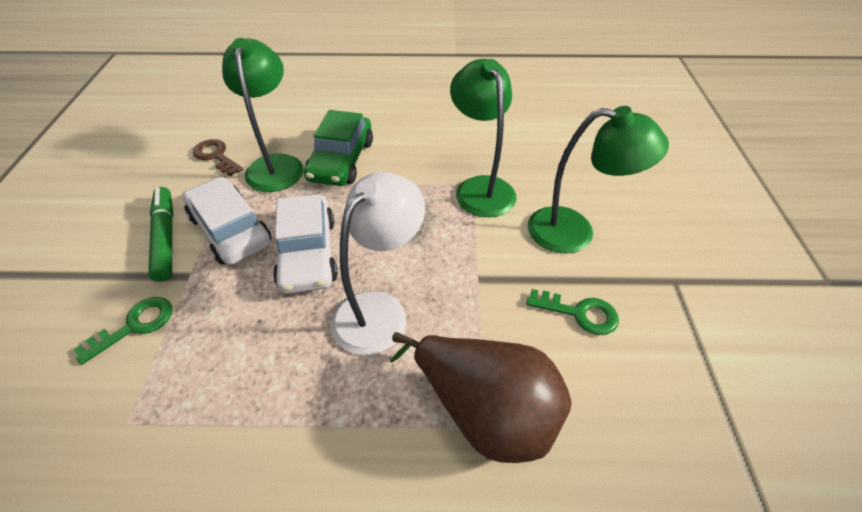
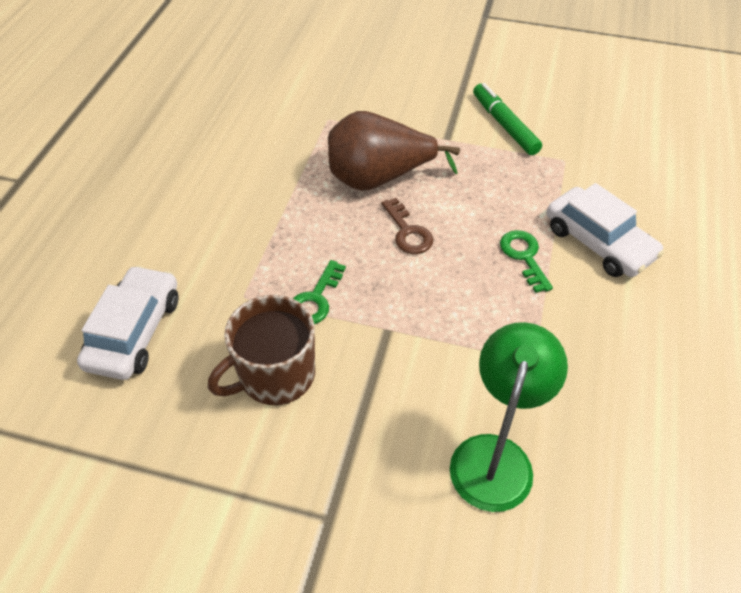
brown mug: 0 -> 1
green car: 1 -> 0
green lamp: 3 -> 1
white lamp: 1 -> 0

